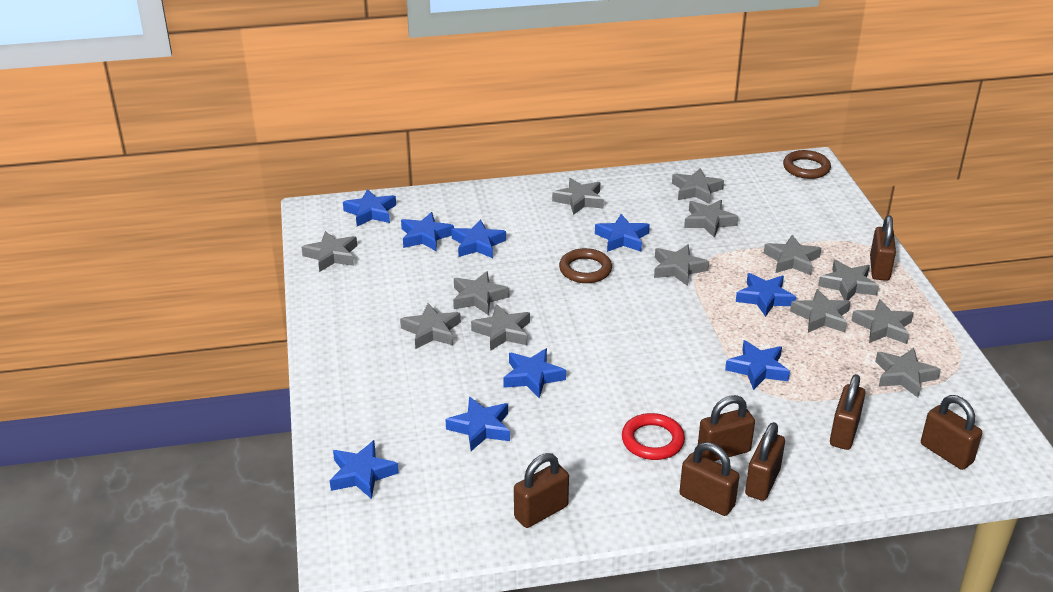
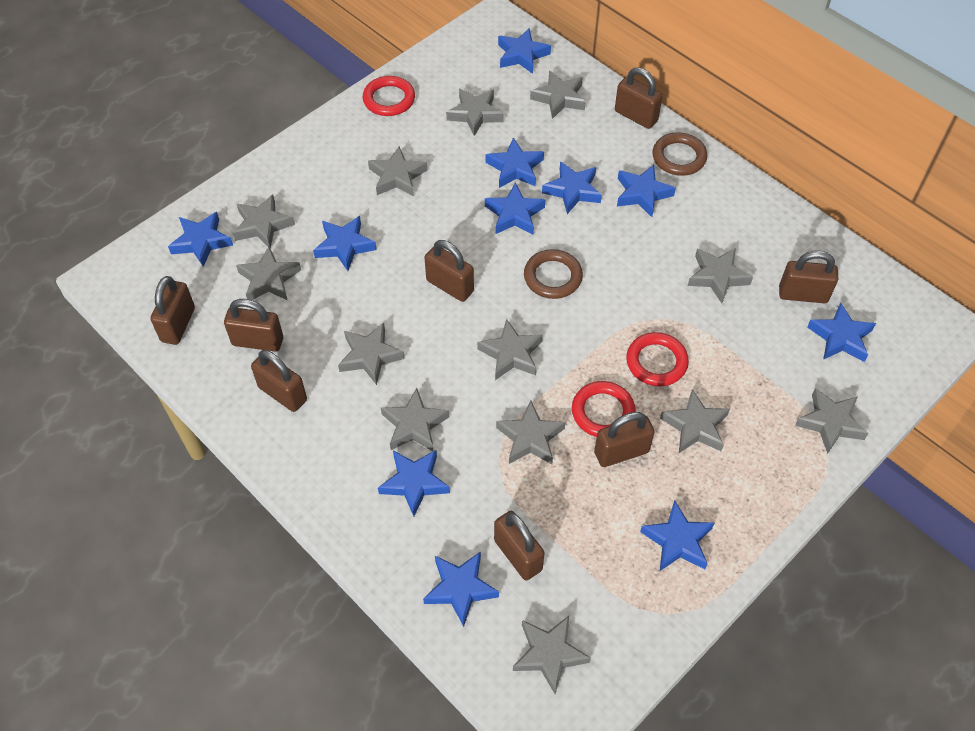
blue star: 9 -> 11
brown padlock: 7 -> 8
red ring: 1 -> 3

